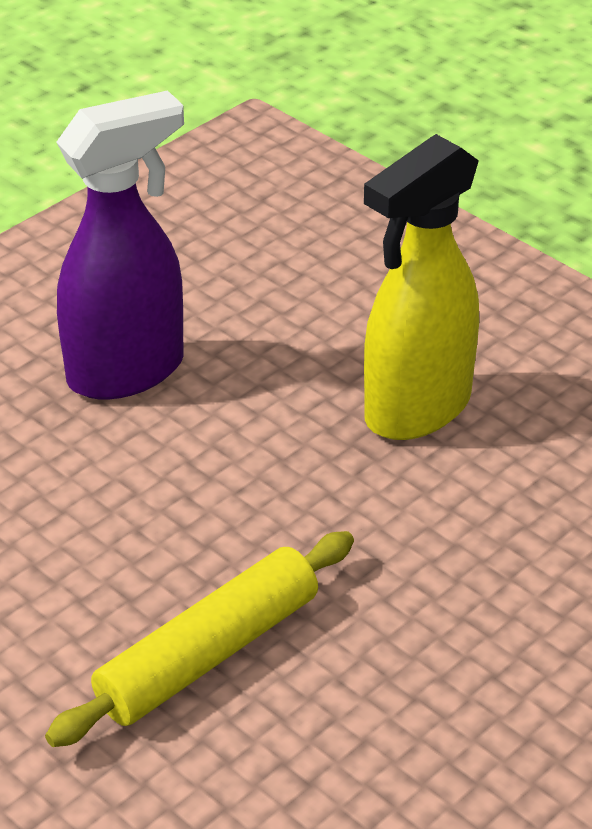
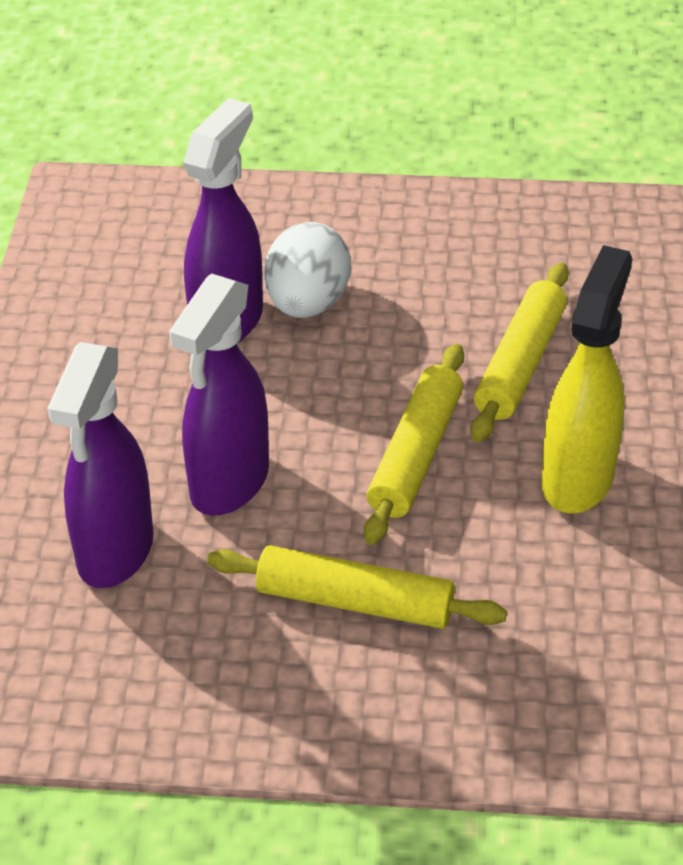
purple spray bottle: 1 -> 3
white egg: 0 -> 1
yellow rolling pin: 1 -> 3

